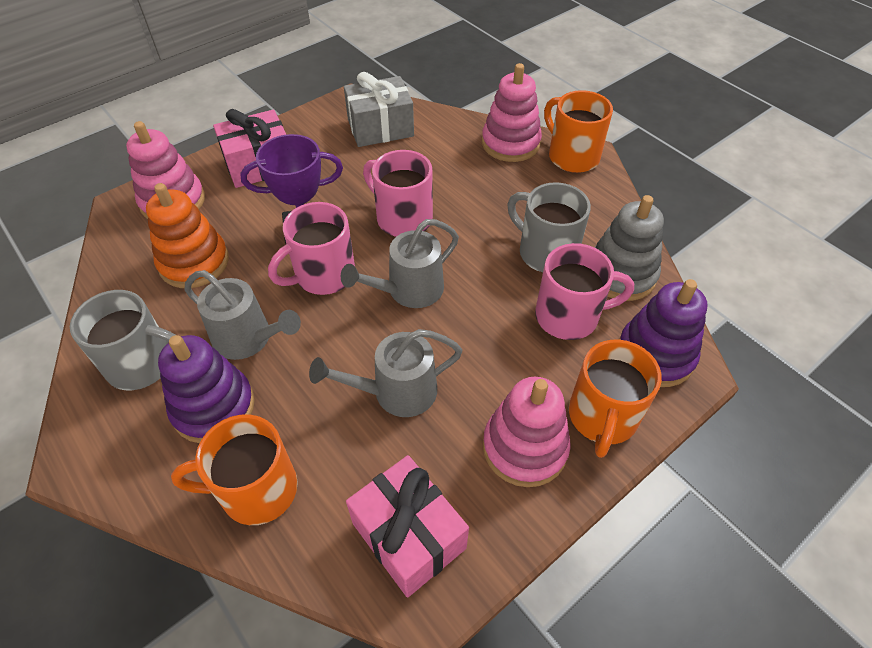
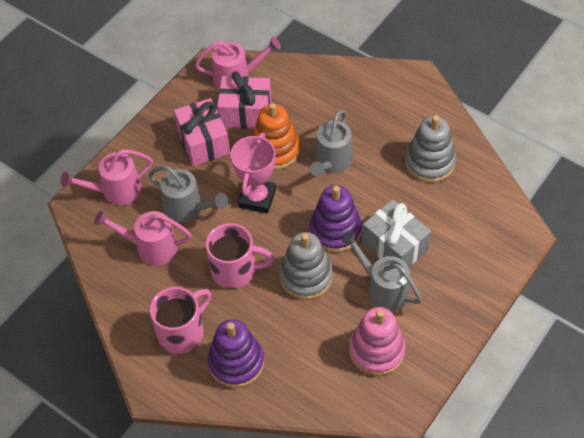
grey mug: 2 -> 0
grey stacking toy: 1 -> 2
orange mug: 3 -> 0
pink mug: 3 -> 2
pink stacking toy: 3 -> 1
pink trophy: 0 -> 1
pink watering can: 0 -> 3
purple trophy: 1 -> 0

